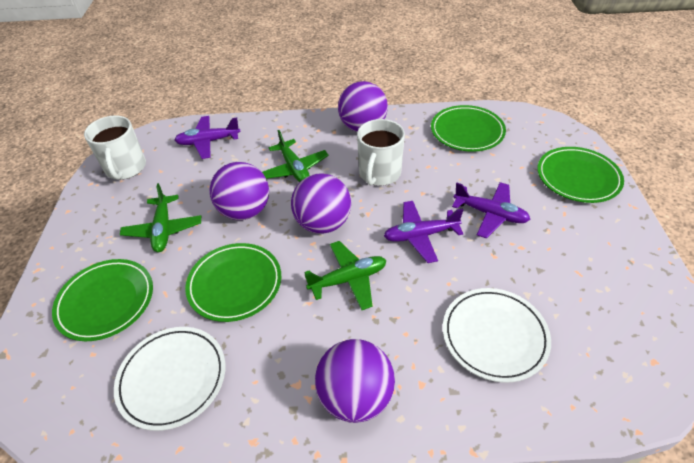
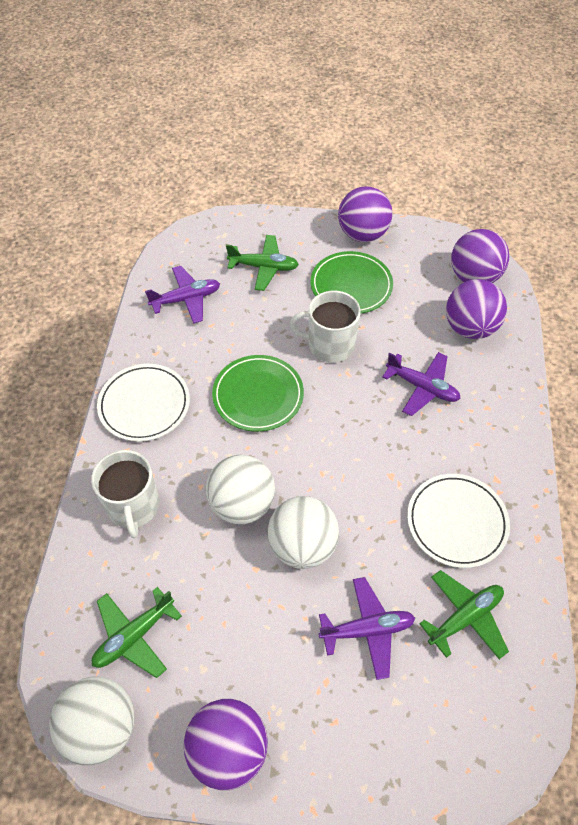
green plate: 4 -> 2
white ball: 0 -> 3

